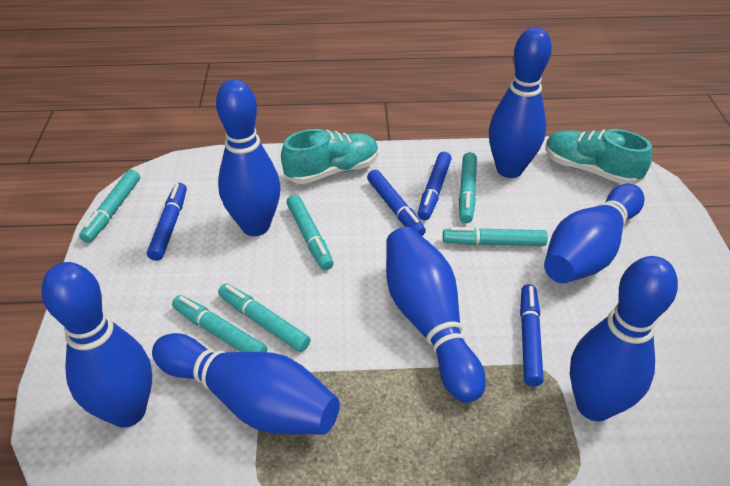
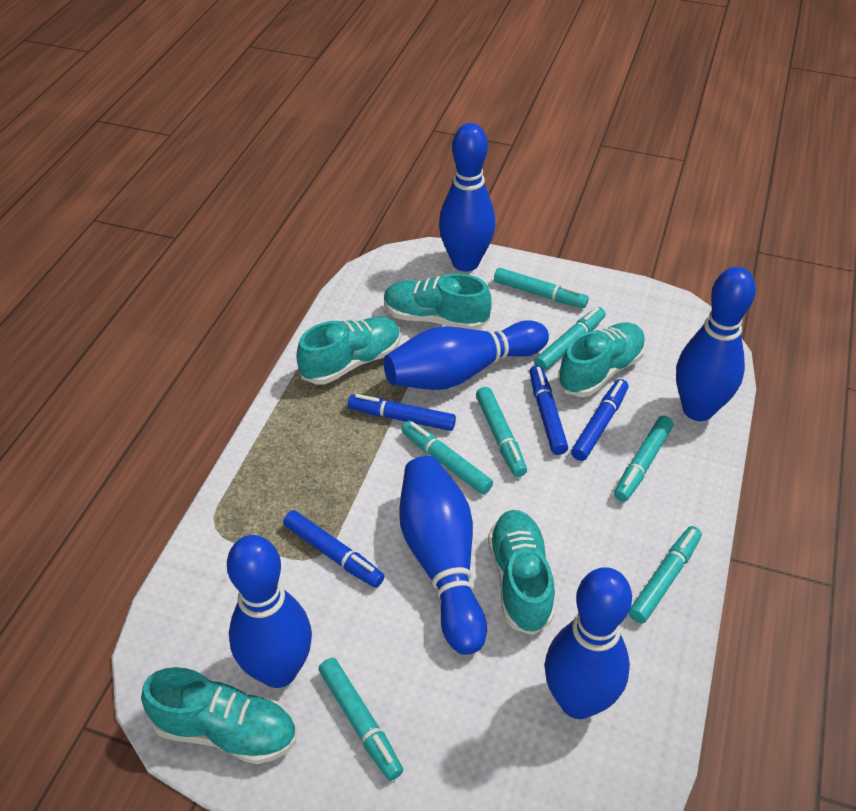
blue bowling pin: 7 -> 6
turquoise marker: 6 -> 7
turquoise shoe: 2 -> 5

